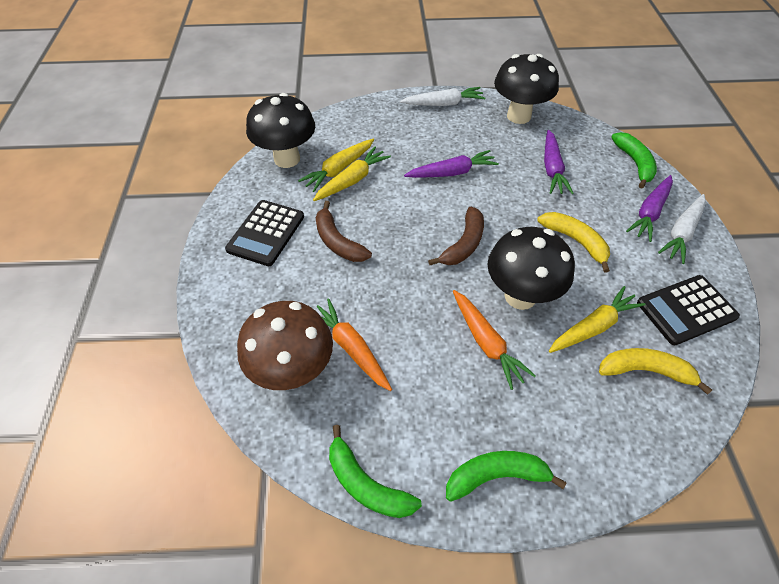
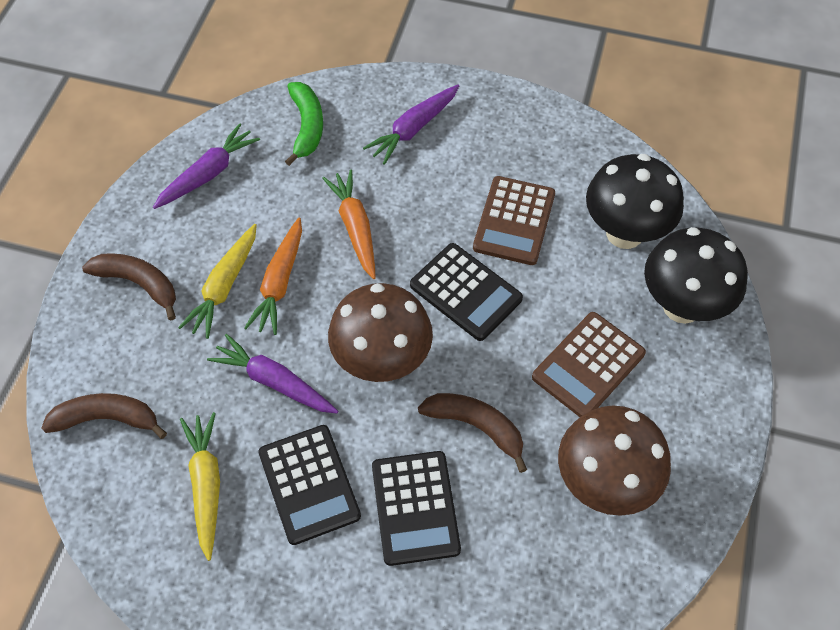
black calculator: 2 -> 3
black mushroom: 3 -> 2
brown banana: 2 -> 3
brown calculator: 0 -> 2
brown mushroom: 1 -> 2
green banana: 3 -> 1
white carrot: 2 -> 0
yellow banana: 2 -> 0
yellow carrot: 3 -> 2

